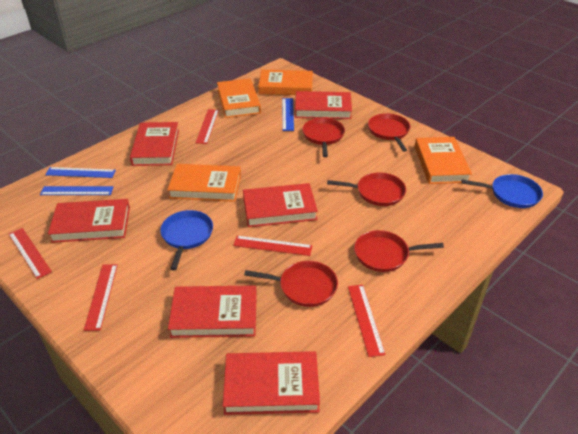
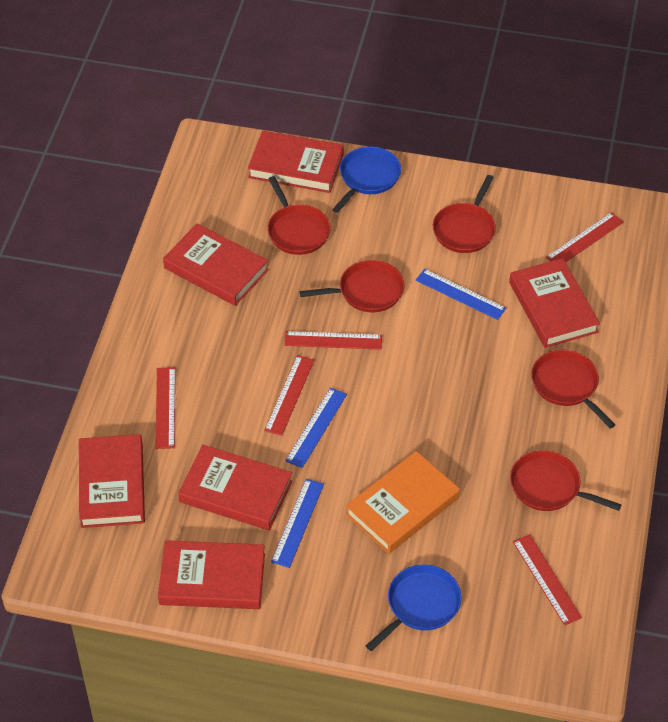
orange book: 4 -> 1

